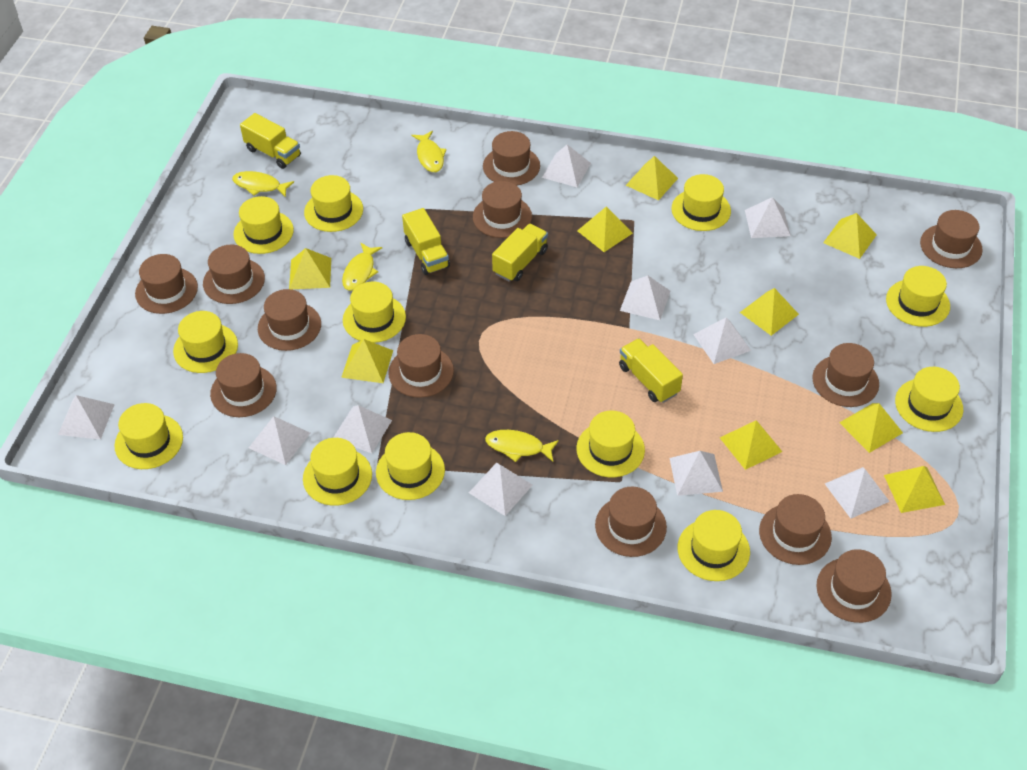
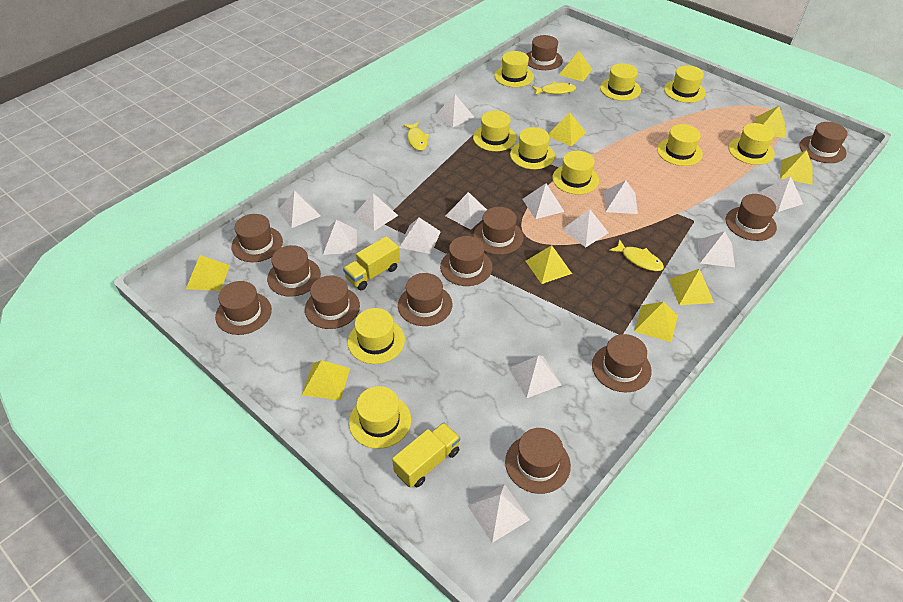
white pyramid: 10 -> 13
yellow fish: 4 -> 3
yellow hat: 12 -> 10
yellow truck: 4 -> 2

